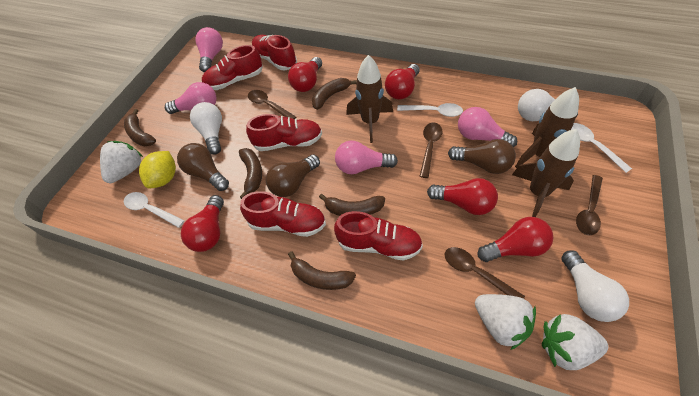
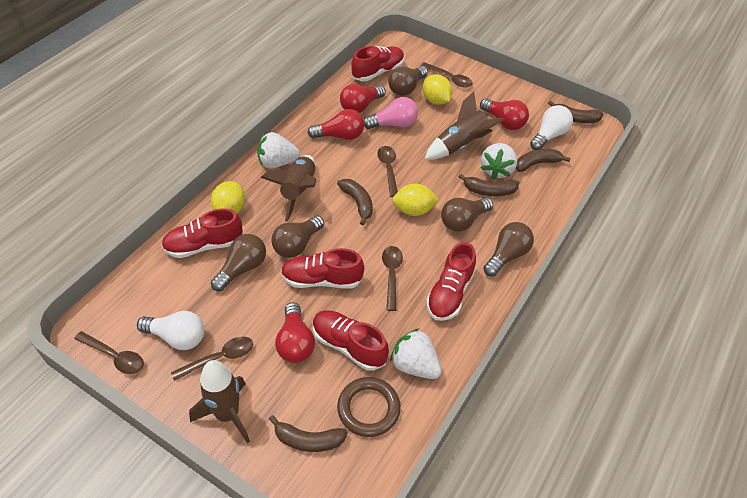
brown light bulb: 3 -> 5
brown ring: 0 -> 1
brown spoon: 4 -> 5
pink light bulb: 4 -> 1
red light bulb: 5 -> 4
white light bulb: 3 -> 2
white spoon: 3 -> 0
yellow lemon: 1 -> 3

